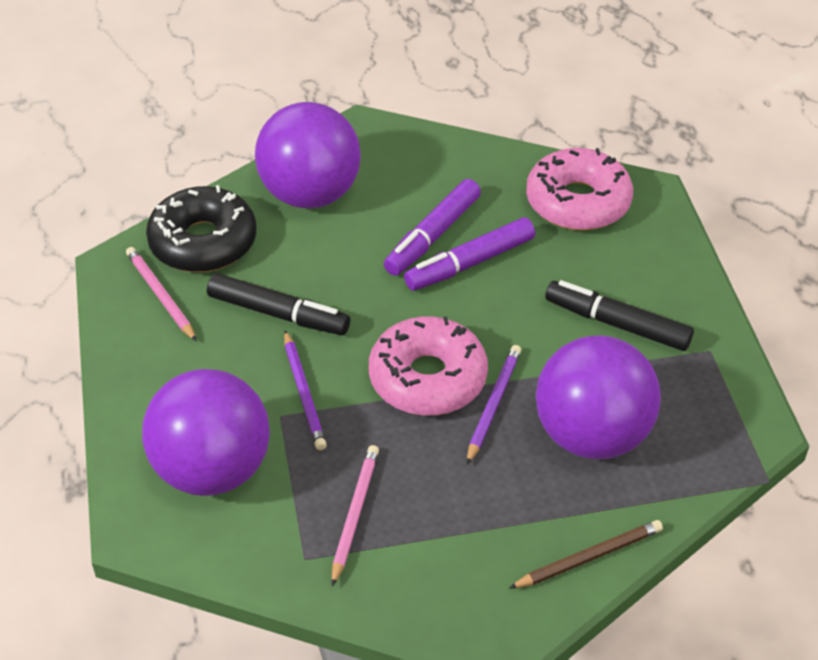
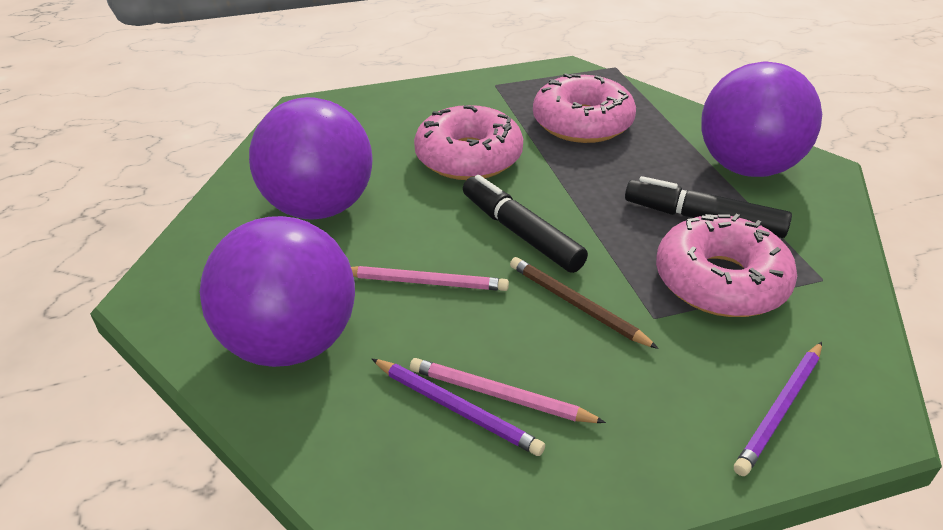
black donut: 1 -> 0
pink donut: 2 -> 3
purple marker: 2 -> 0

